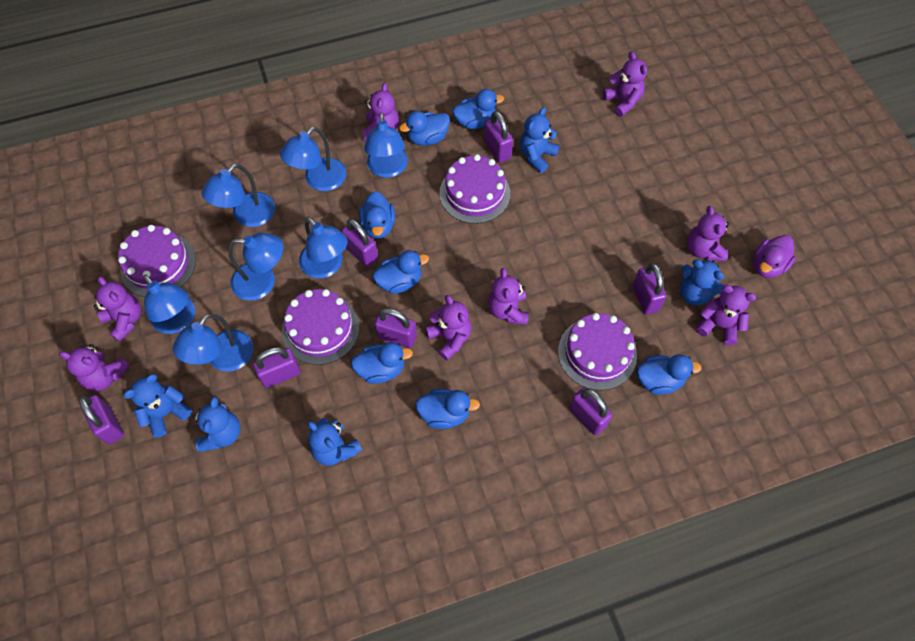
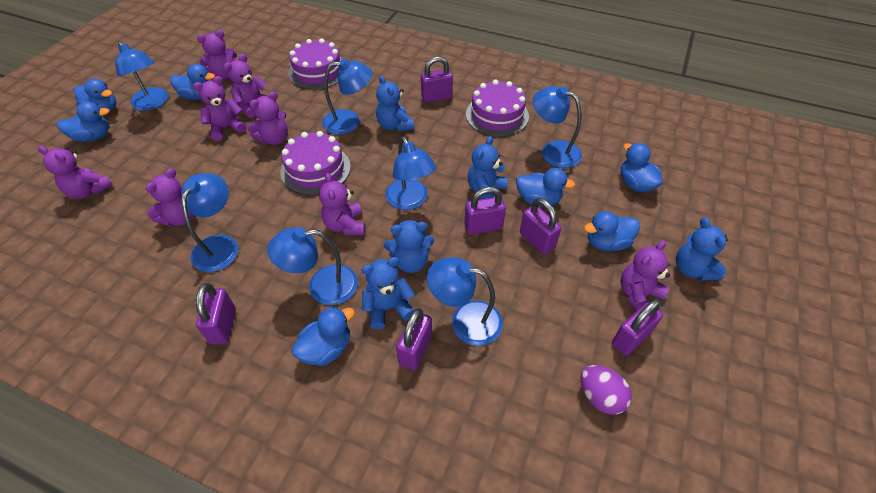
purple cake: 4 -> 3
purple duck: 1 -> 0
purple egg: 0 -> 1
purple padlock: 7 -> 6

